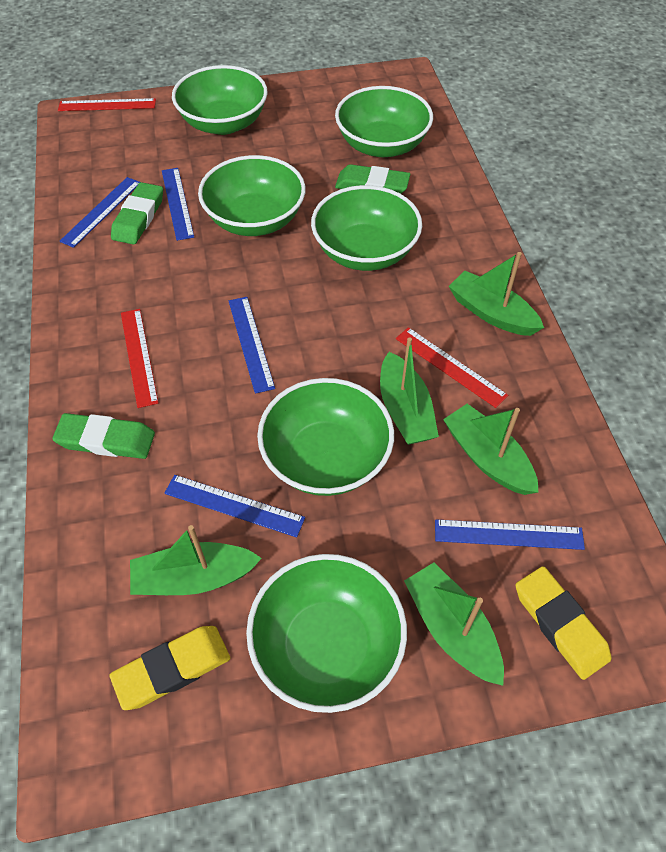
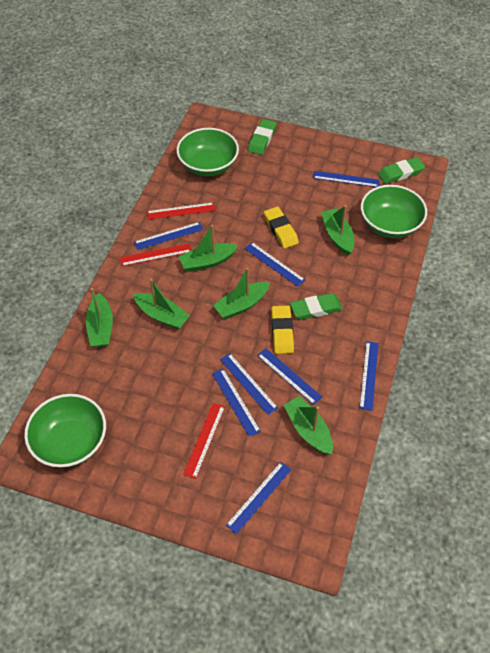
blue ruler: 5 -> 8
green boat: 5 -> 6
green bowl: 6 -> 3

